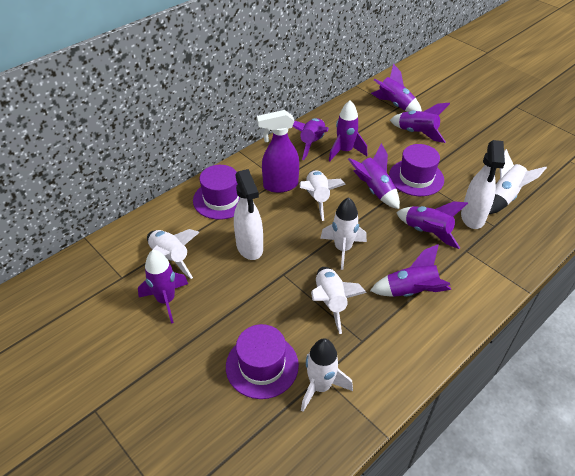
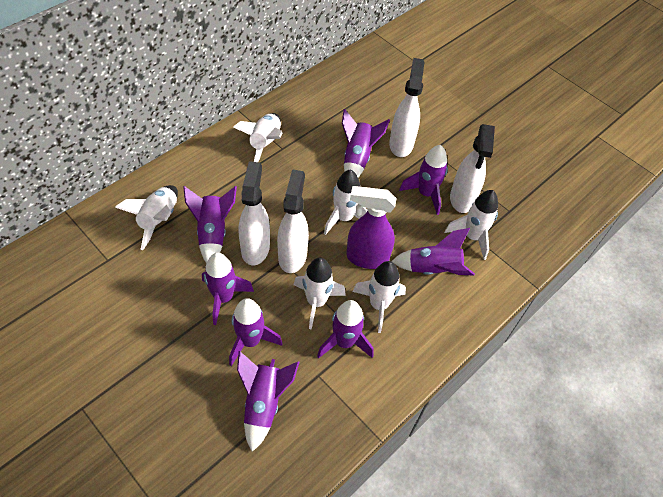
purple hat: 3 -> 0
white spray bottle: 2 -> 4

